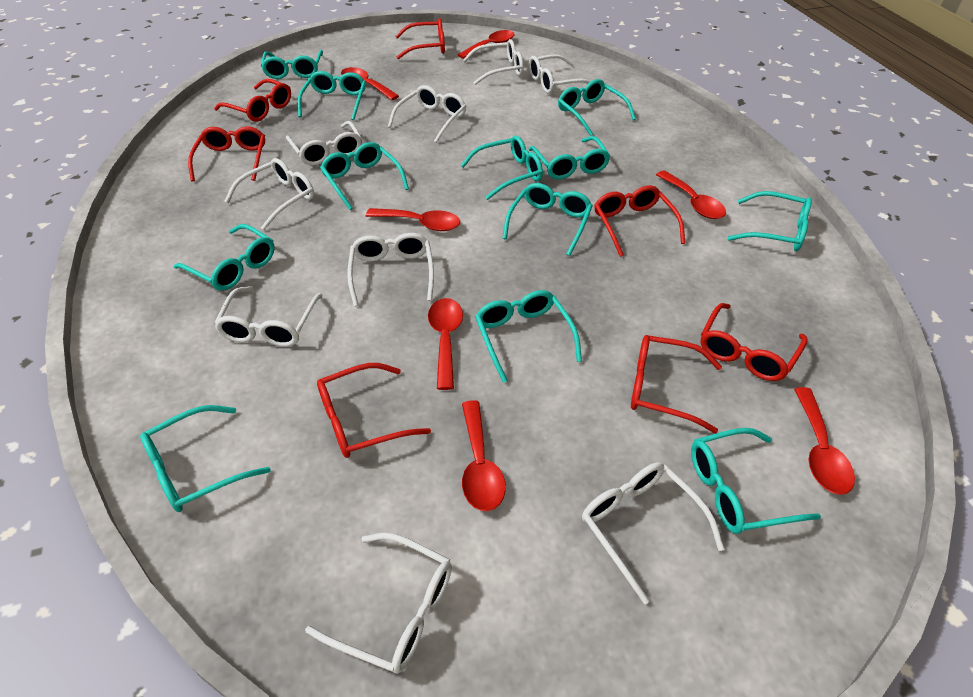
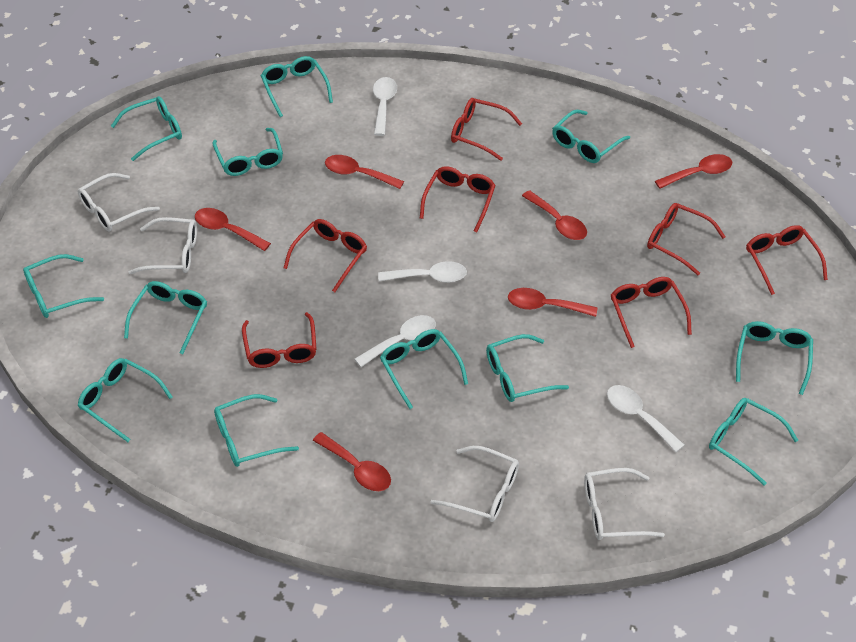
red spoon: 7 -> 6
white glasses: 9 -> 4
white spoon: 0 -> 4

